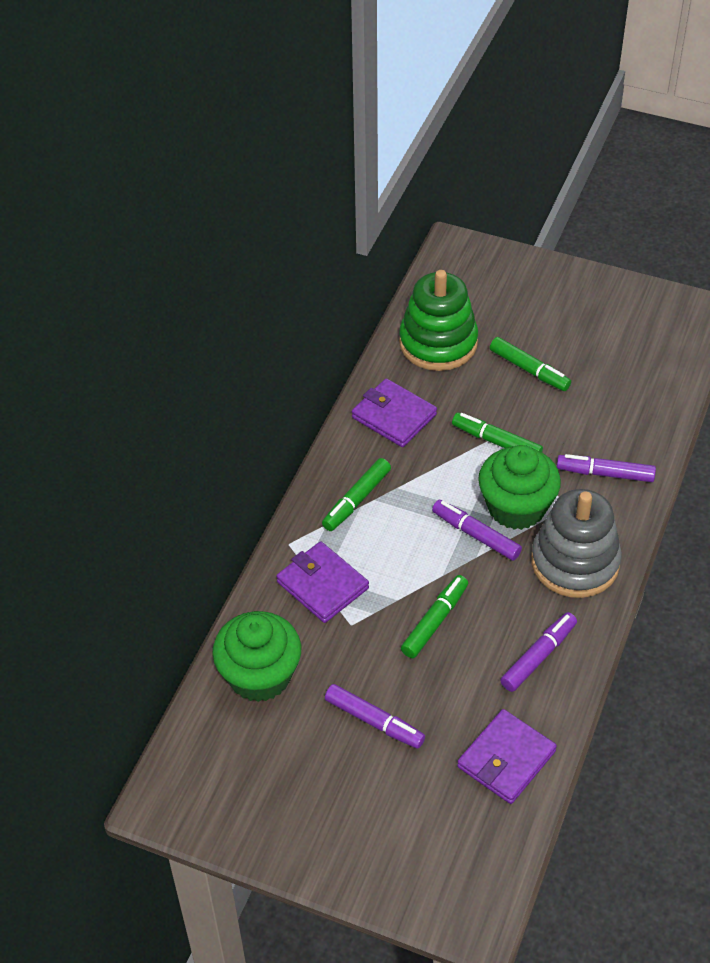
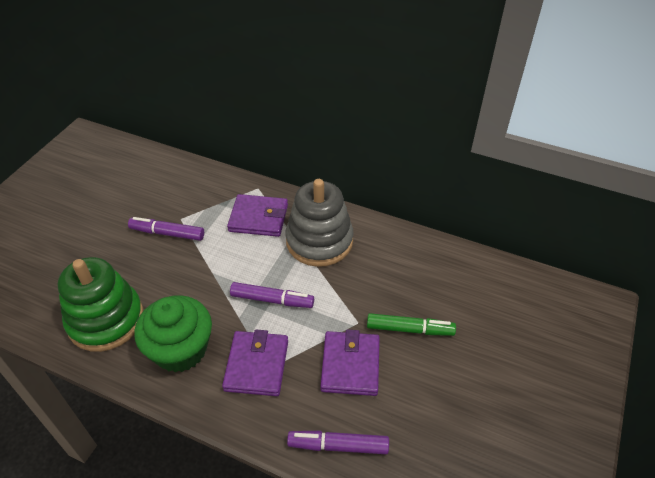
green cupcake: 2 -> 1
green marker: 4 -> 1
purple marker: 4 -> 3

